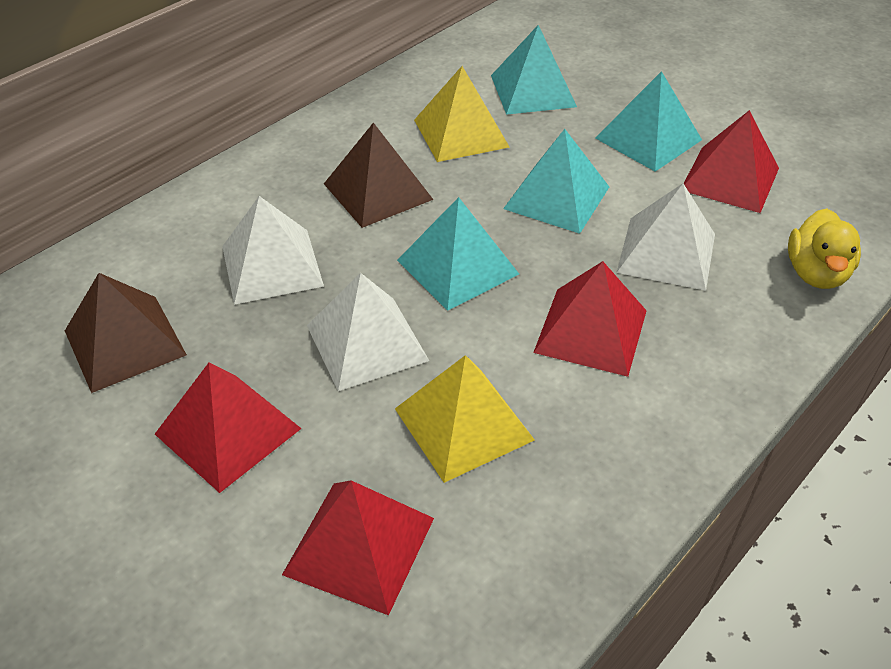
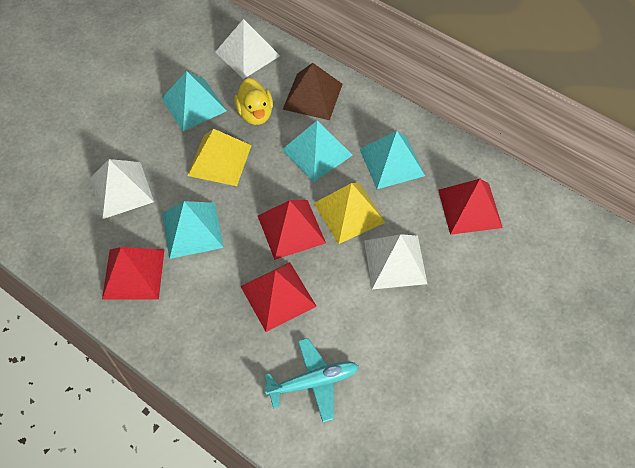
brown pyramid: 2 -> 1
turquoise plane: 0 -> 1

